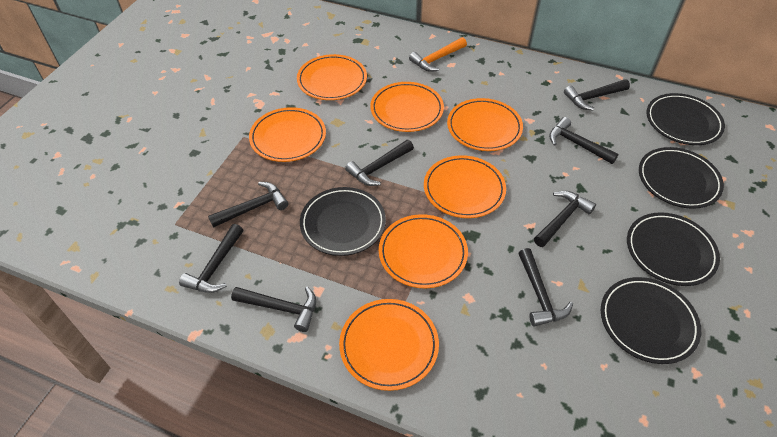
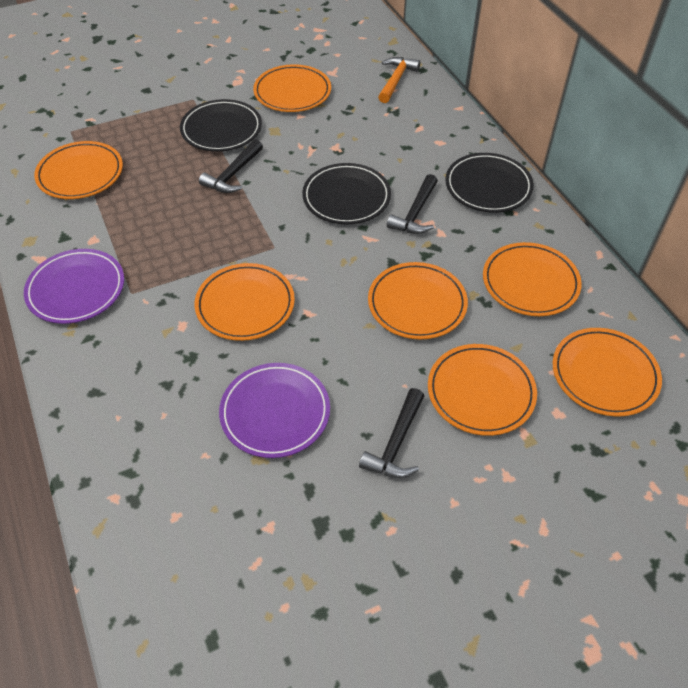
black hammer: 8 -> 3
black plate: 5 -> 3
purple plate: 0 -> 2

